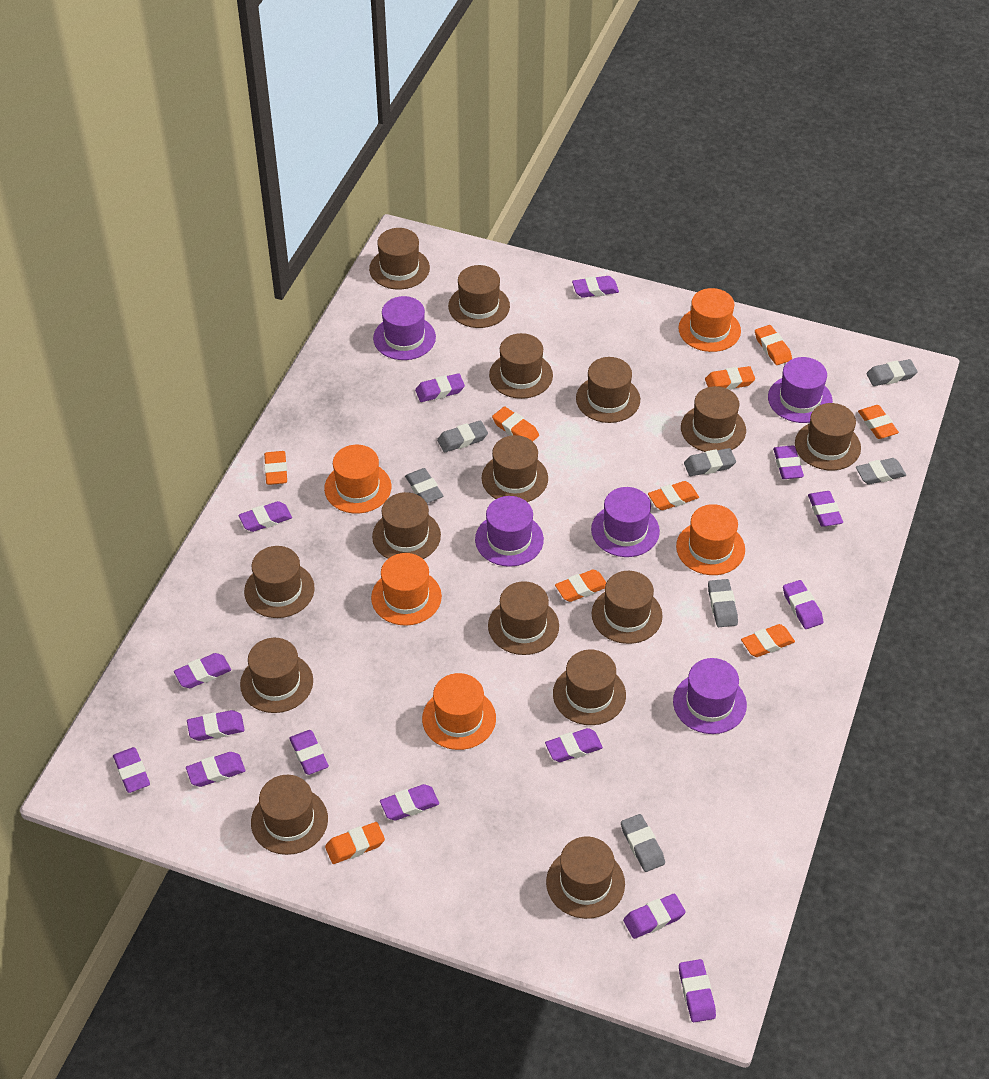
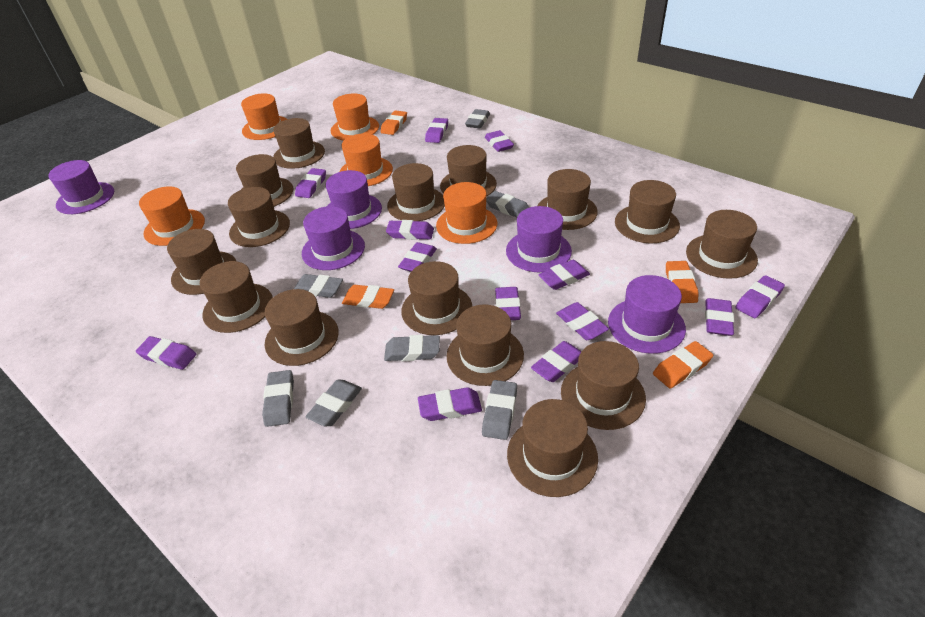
orange eraser: 9 -> 4
purple eraser: 15 -> 13

